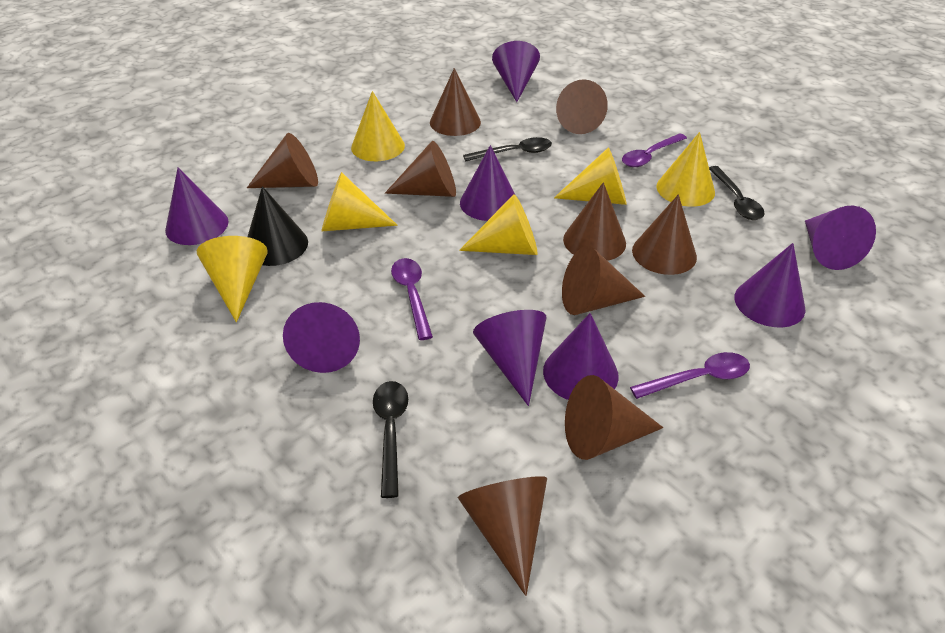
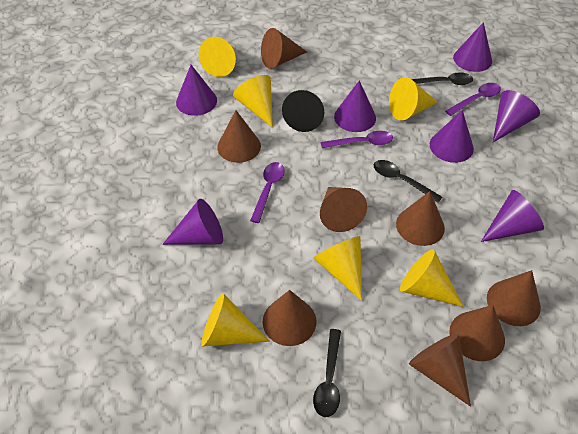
brown cone: 9 -> 8
purple cone: 8 -> 7

